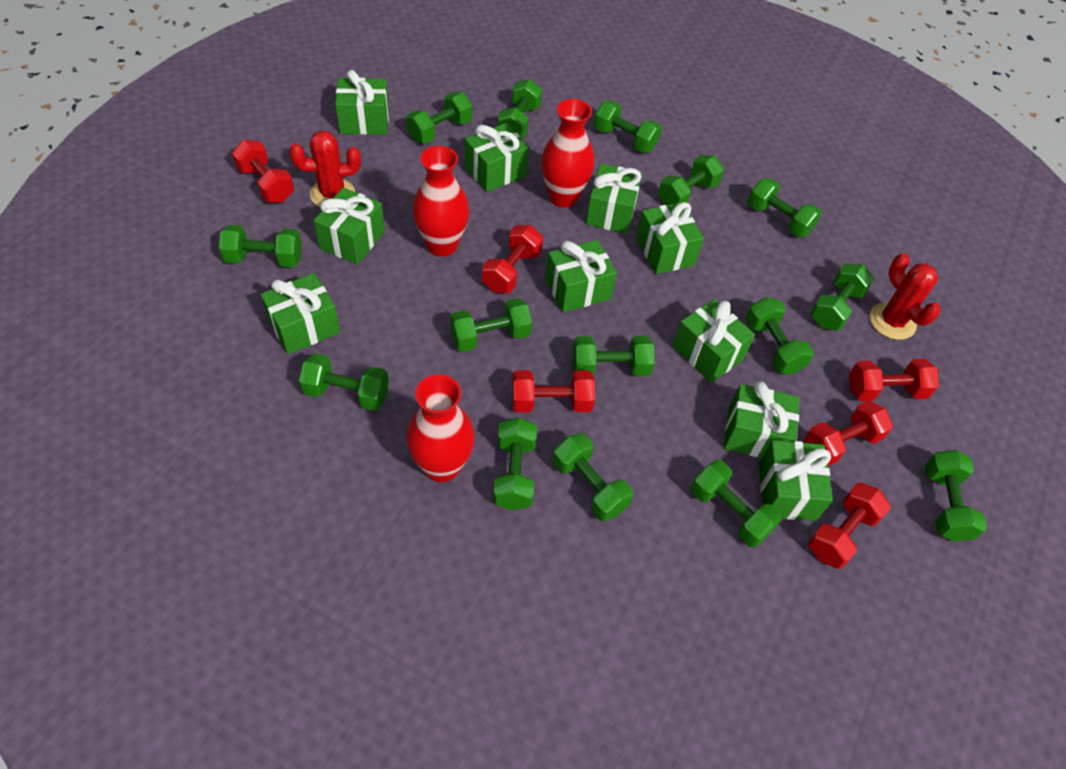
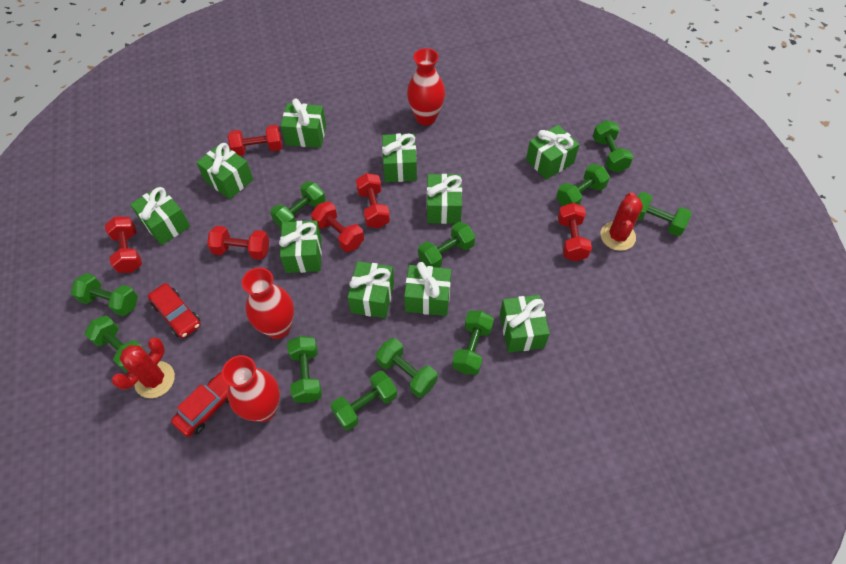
green dumbbell: 15 -> 11
red car: 0 -> 2

